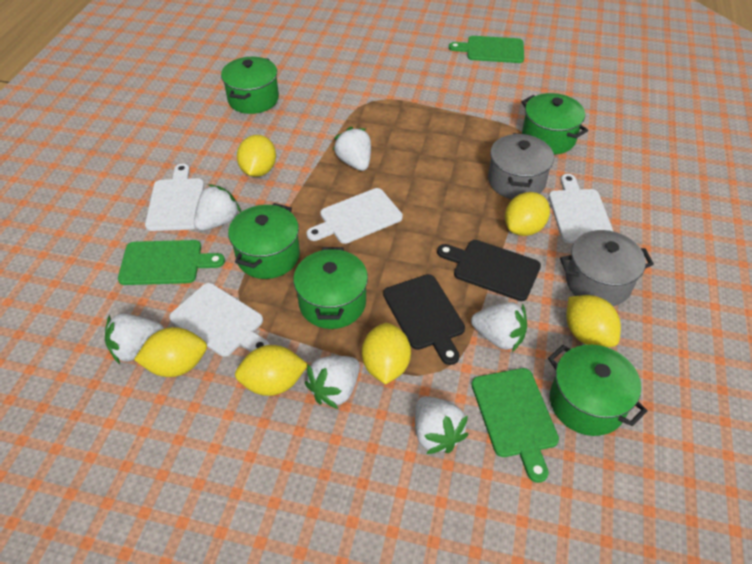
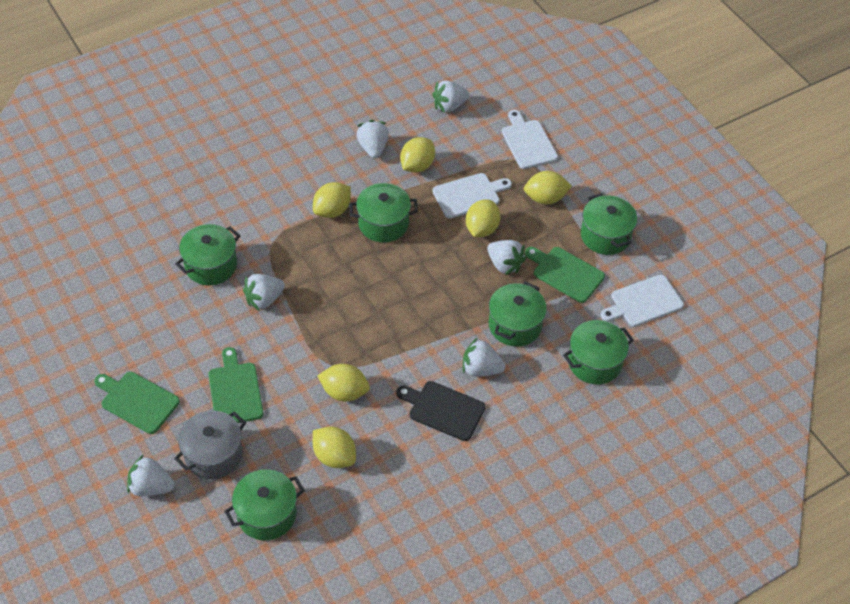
black cutting board: 2 -> 1
green pot: 5 -> 6
grey pot: 2 -> 1
white cutting board: 4 -> 3

